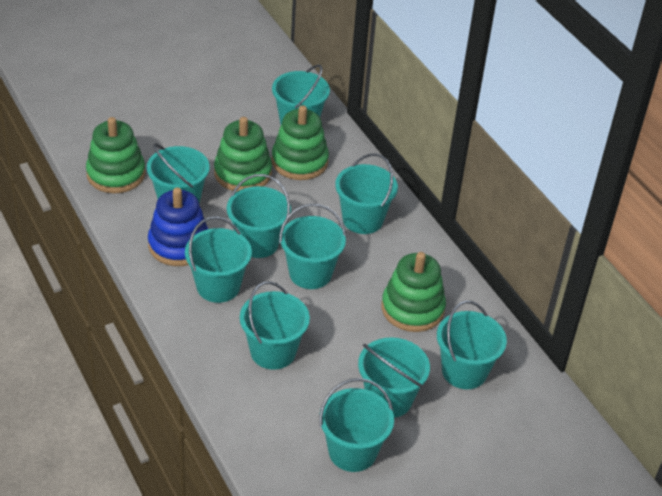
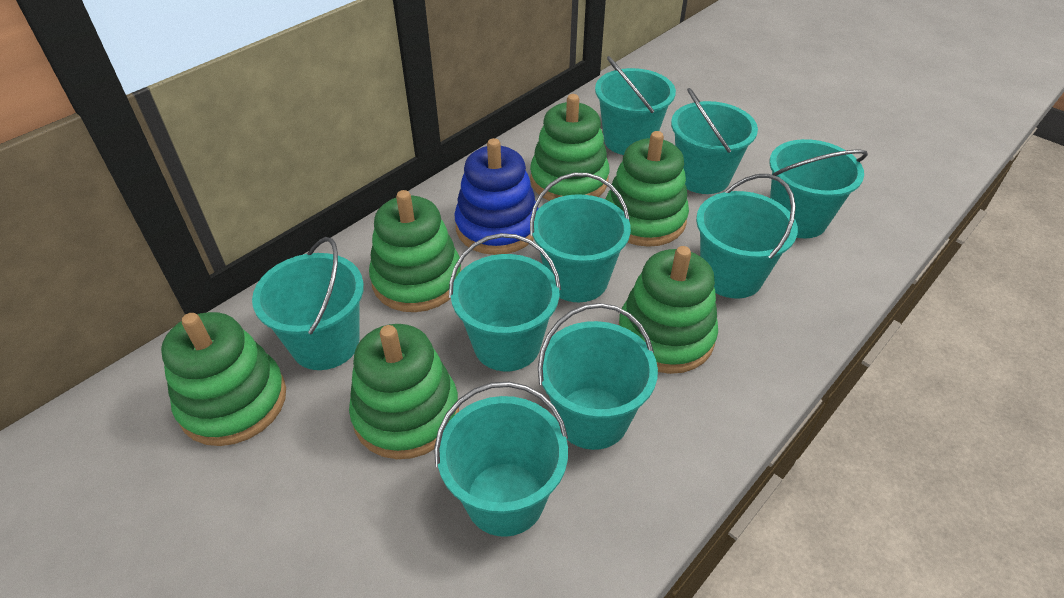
green stacking toy: 4 -> 6
turquoise bucket: 10 -> 9

